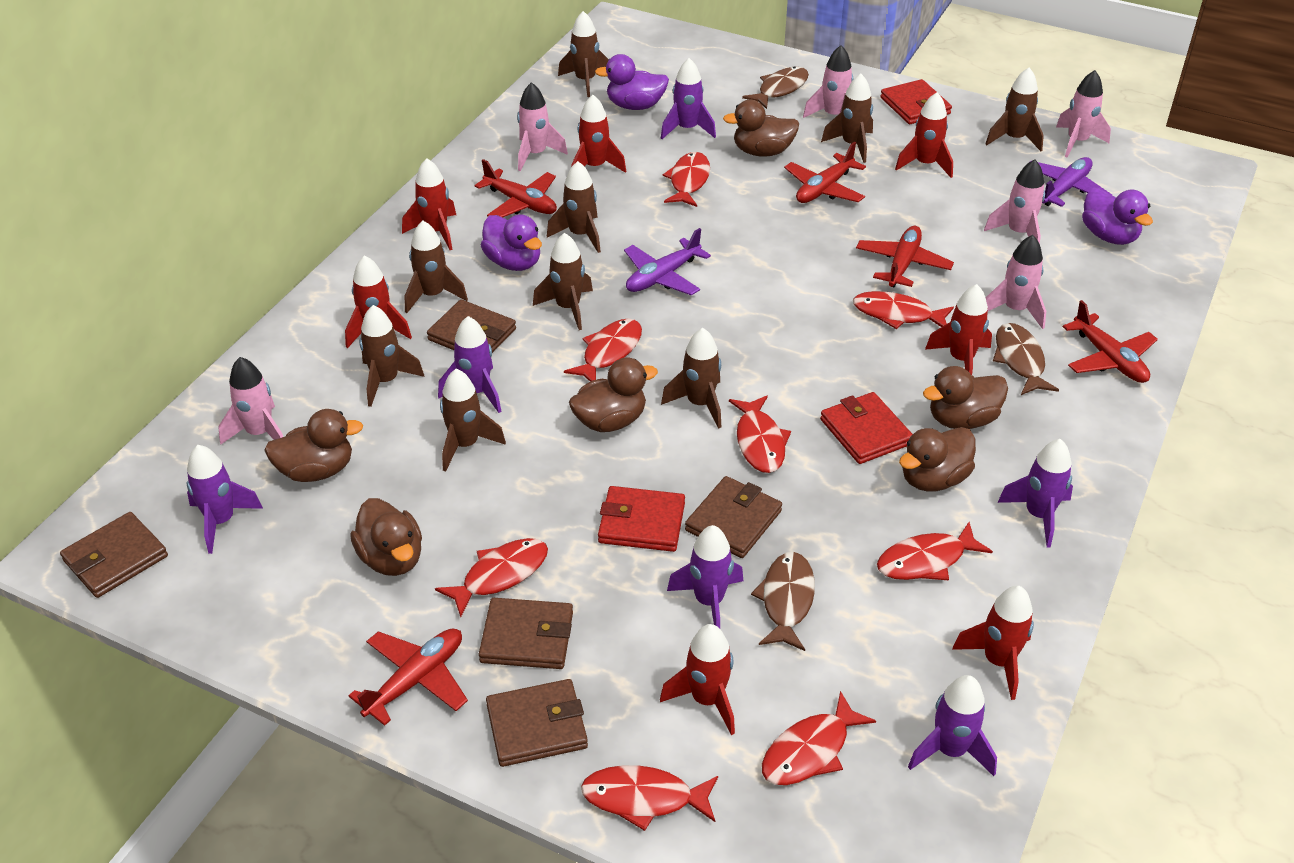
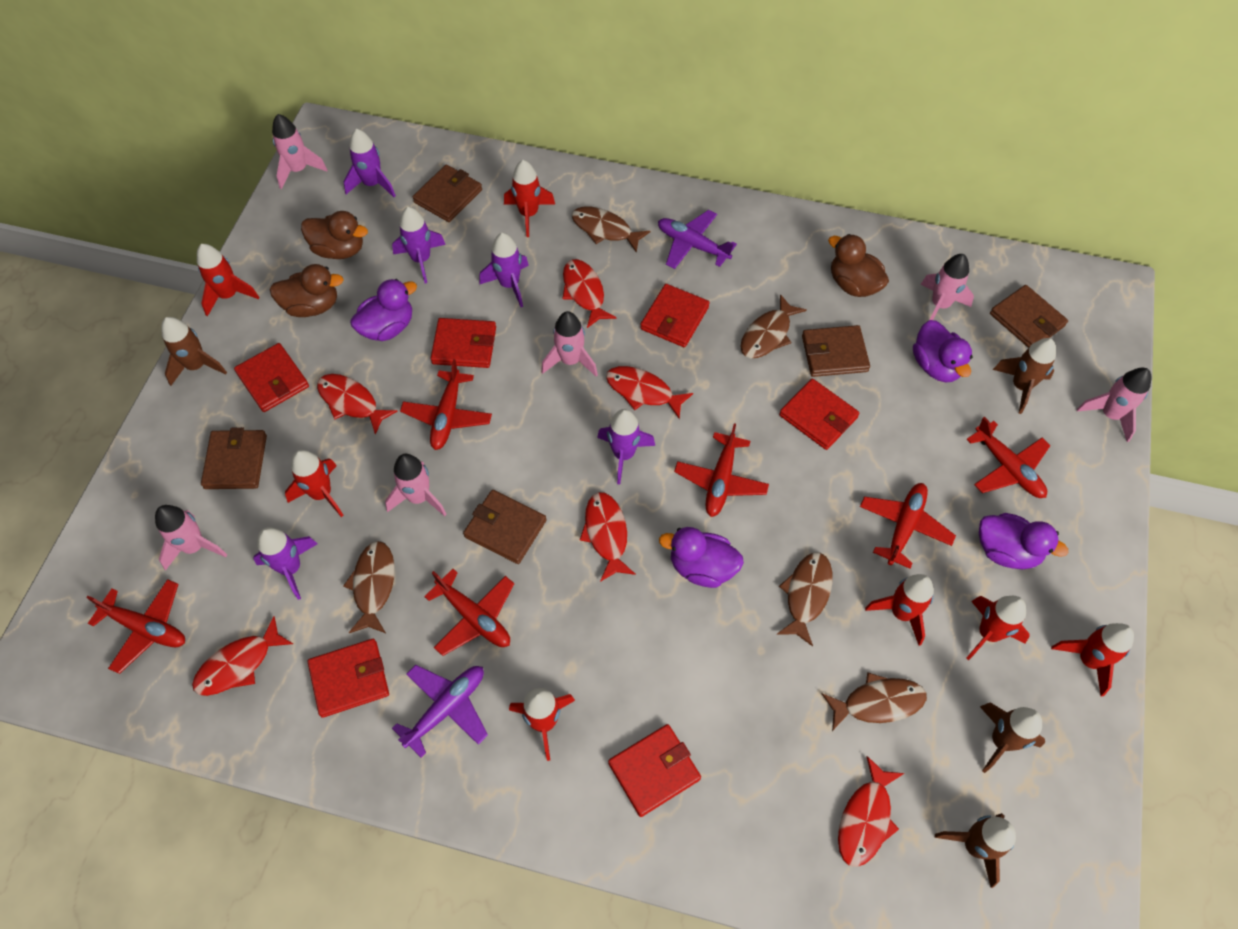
brown duck: 6 -> 3
brown fish: 3 -> 5
brown rocket: 9 -> 4
purple duck: 3 -> 4
purple rocket: 6 -> 5
red fish: 8 -> 6
red plane: 5 -> 6
red wallet: 3 -> 6

